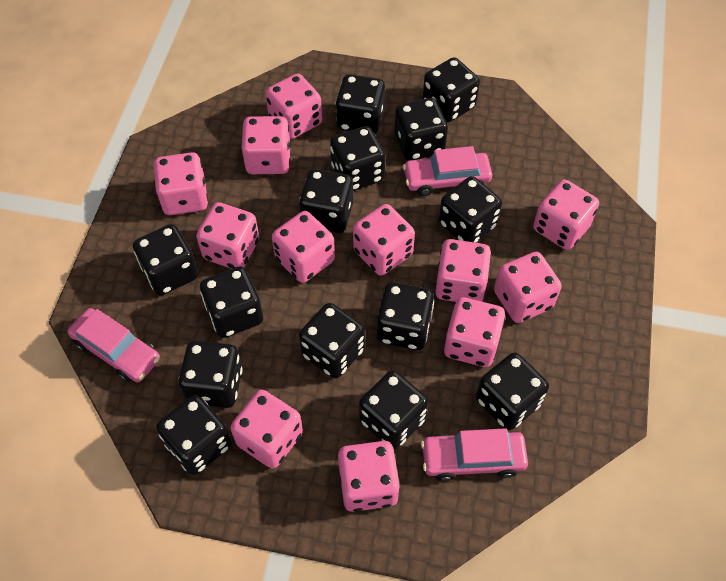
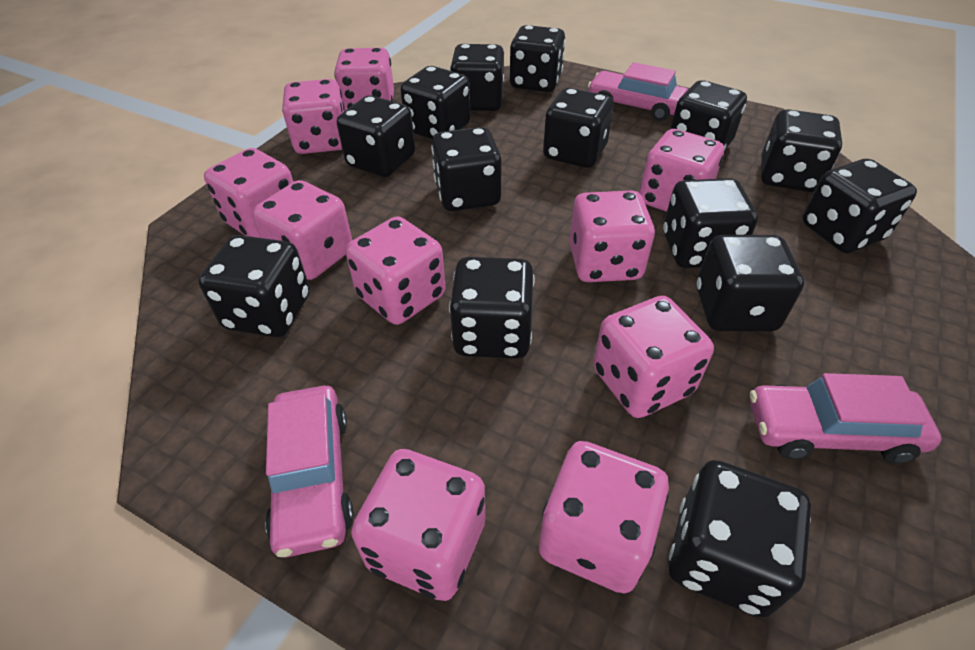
pink dice: 12 -> 10

